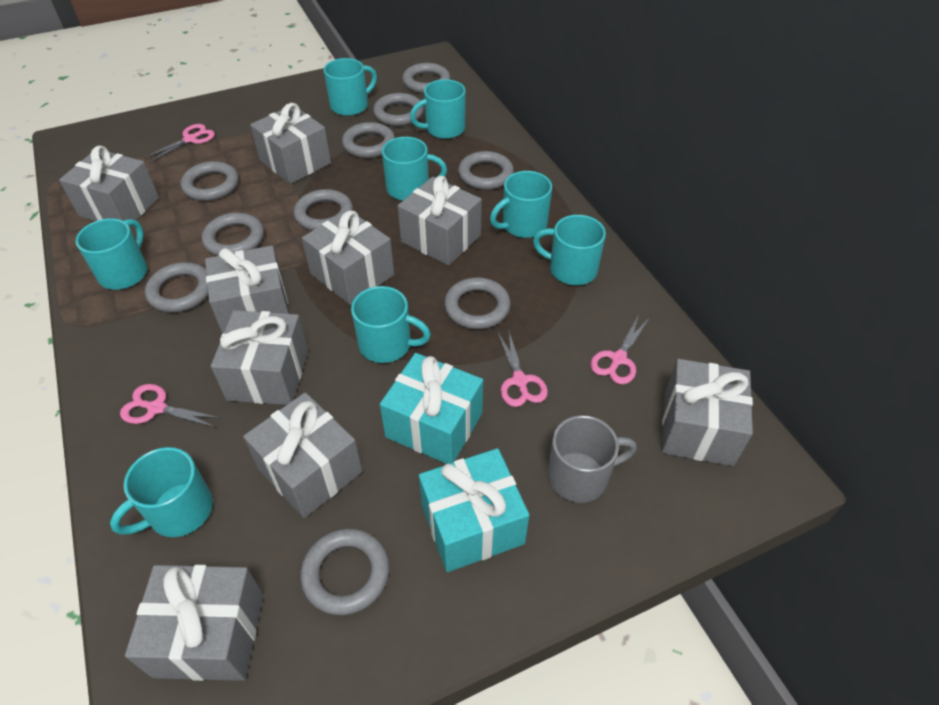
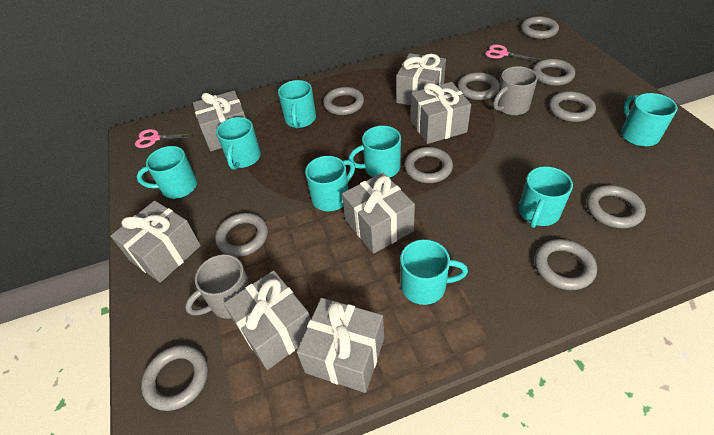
grey gift: 9 -> 7
grey mug: 1 -> 2
pink scissors: 4 -> 2
turquoise gift: 2 -> 0

